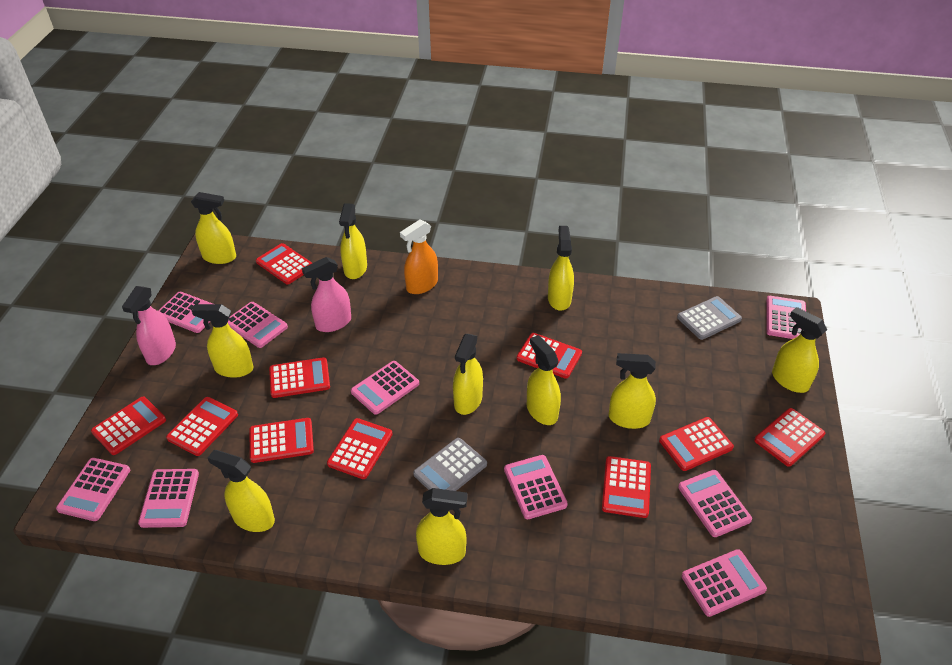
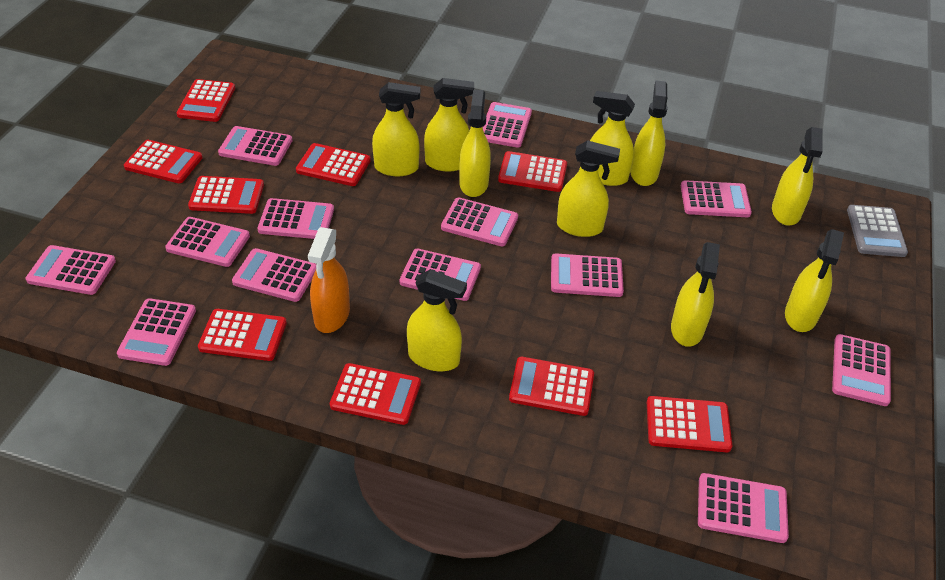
grey calculator: 2 -> 1
pink calculator: 9 -> 13
pink spray bottle: 2 -> 0
red calculator: 10 -> 9

